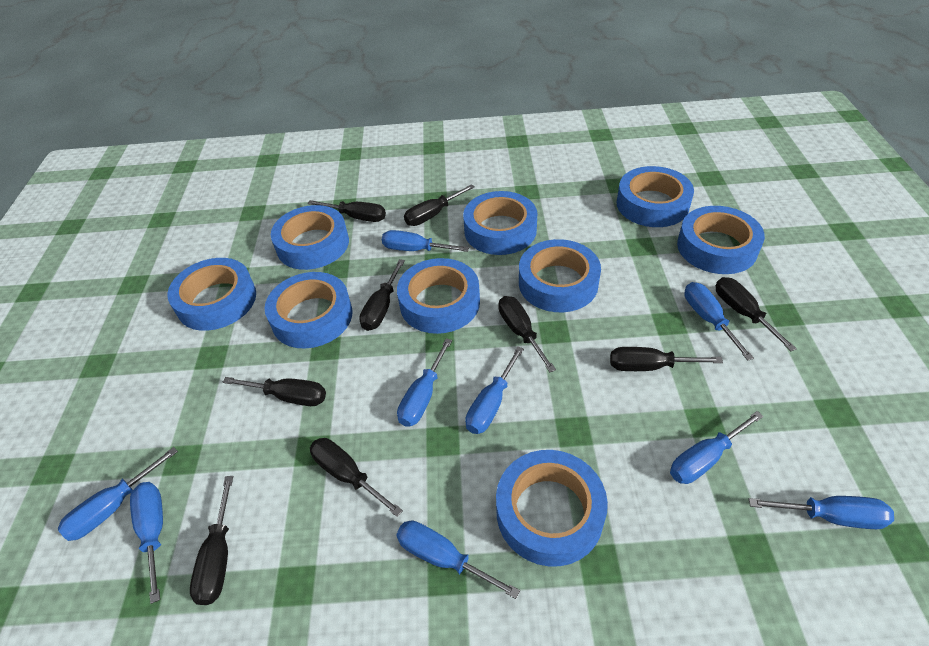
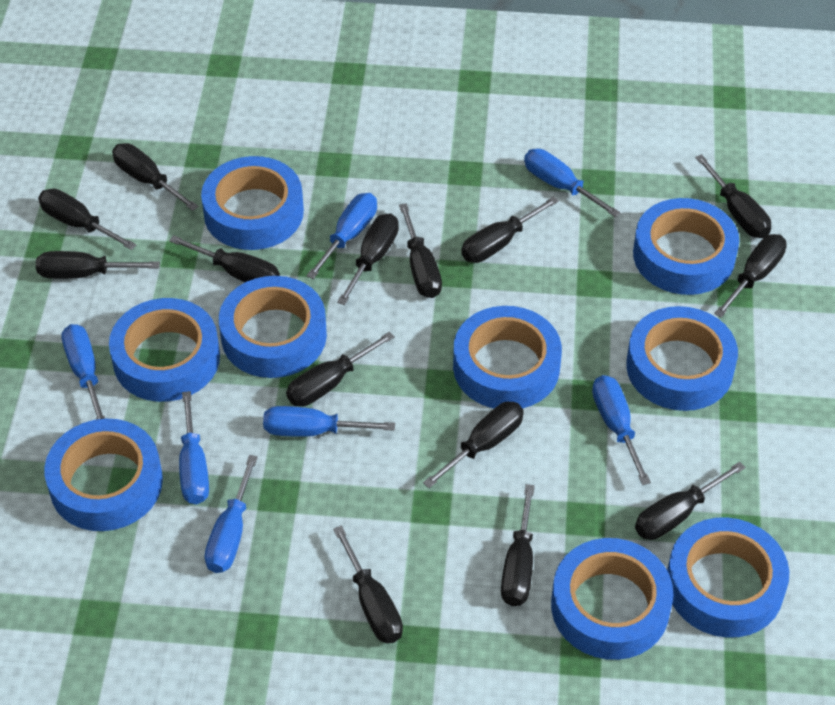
black screwdriver: 9 -> 14
blue screwdriver: 9 -> 7

